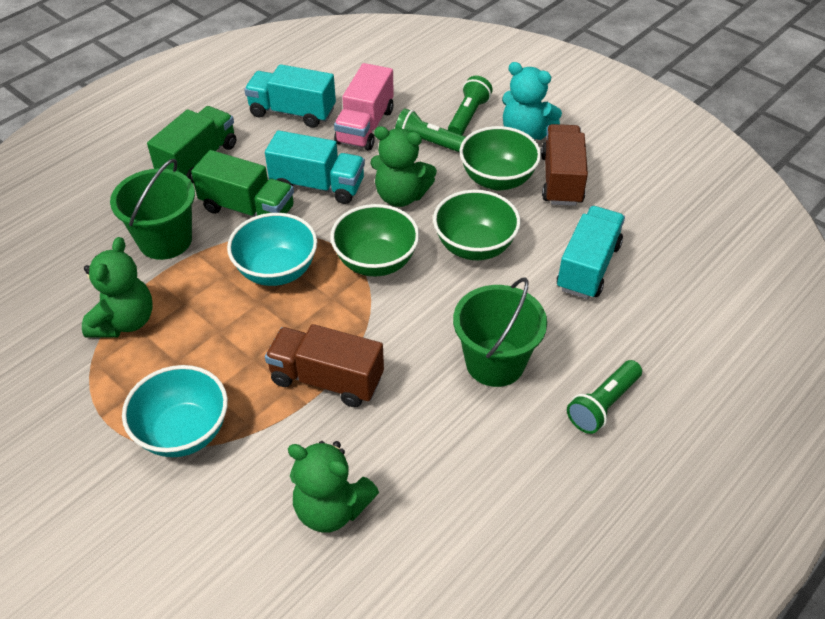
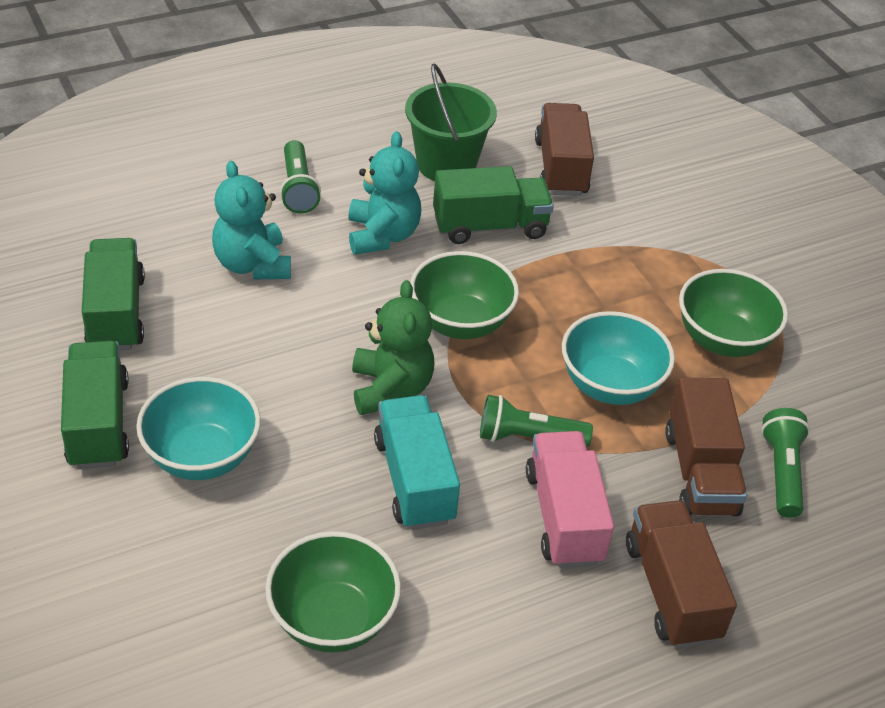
brown truck: 2 -> 3
green bucket: 2 -> 1
green teddy bear: 3 -> 1
green truck: 2 -> 3
turquoise teddy bear: 1 -> 2
turquoise truck: 3 -> 1

